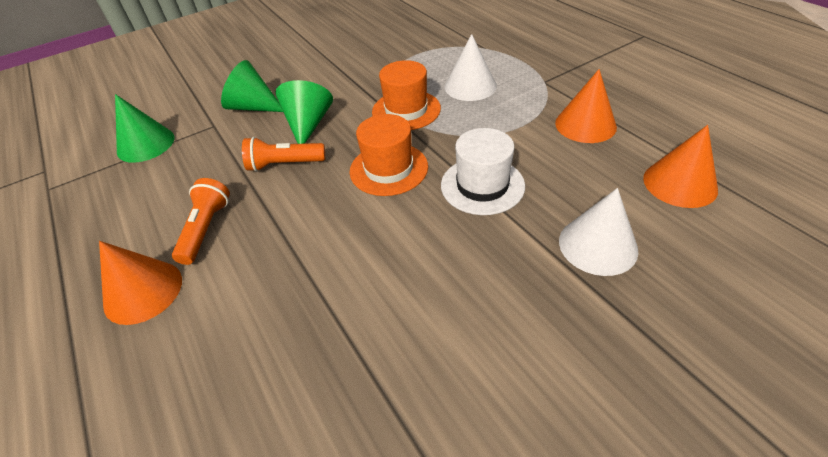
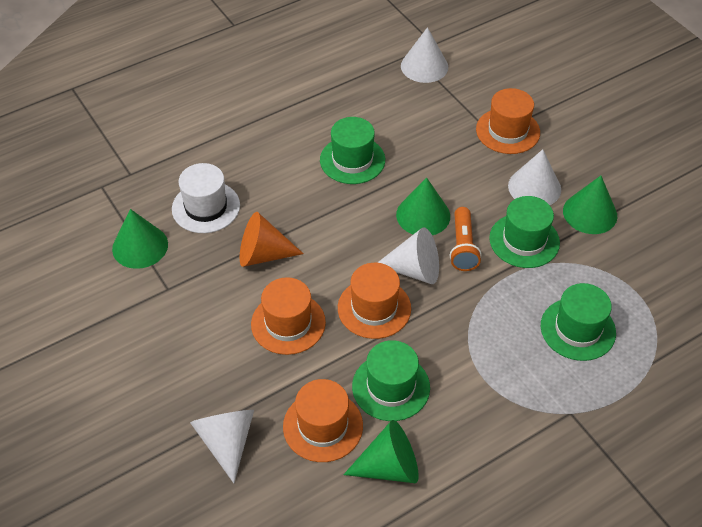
green cone: 3 -> 4
green hat: 0 -> 4
orange cone: 3 -> 1
orange flashlight: 2 -> 1
orange hat: 2 -> 4
white cone: 2 -> 4

